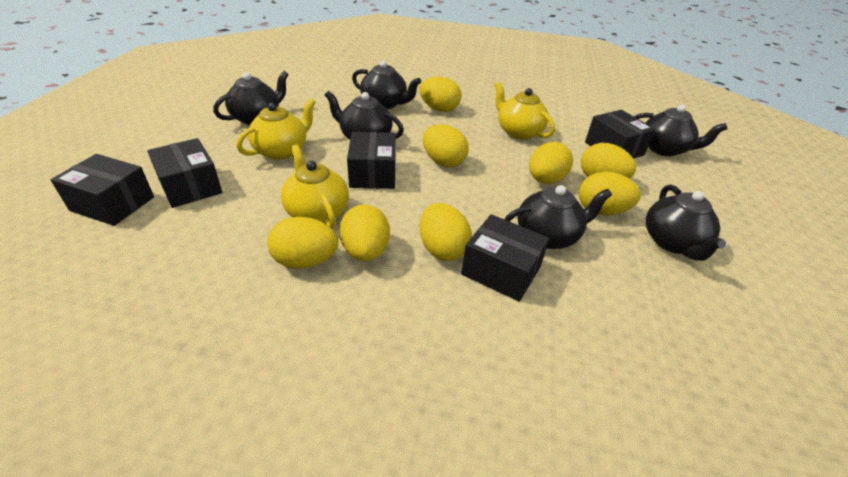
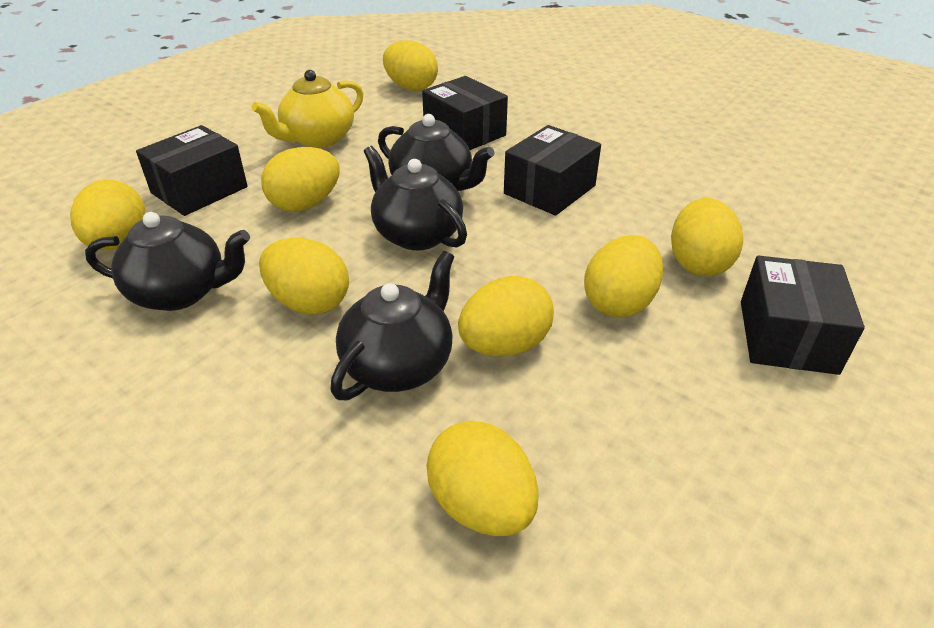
black box: 5 -> 4
black teapot: 6 -> 4
yellow teapot: 3 -> 1

